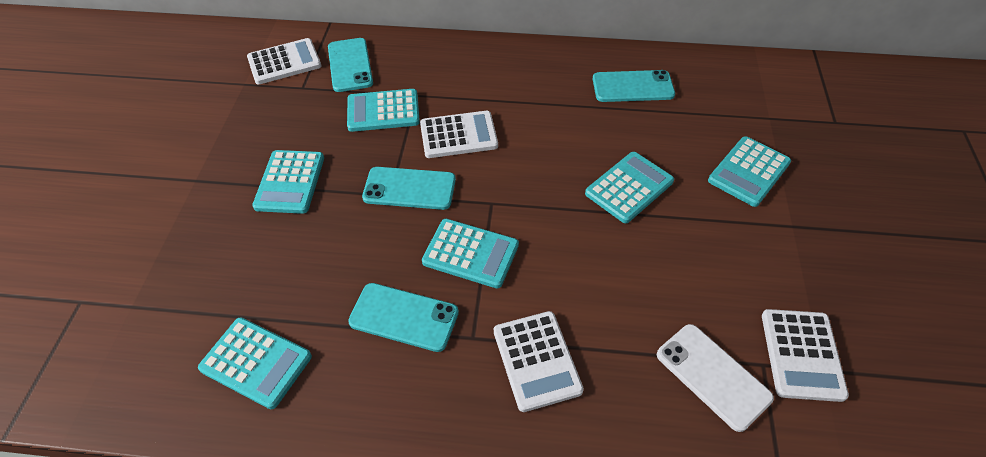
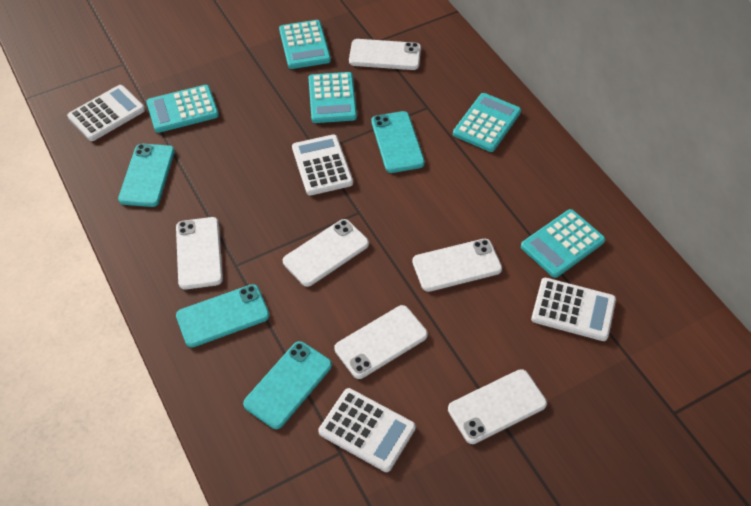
turquoise calculator: 6 -> 5
white phone: 1 -> 6

